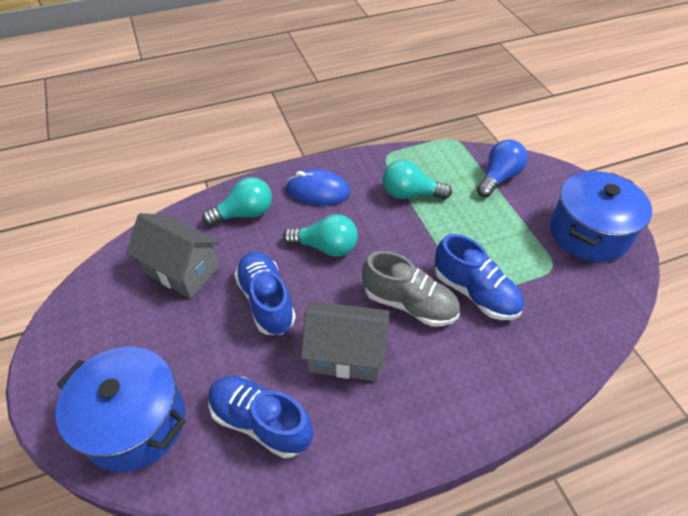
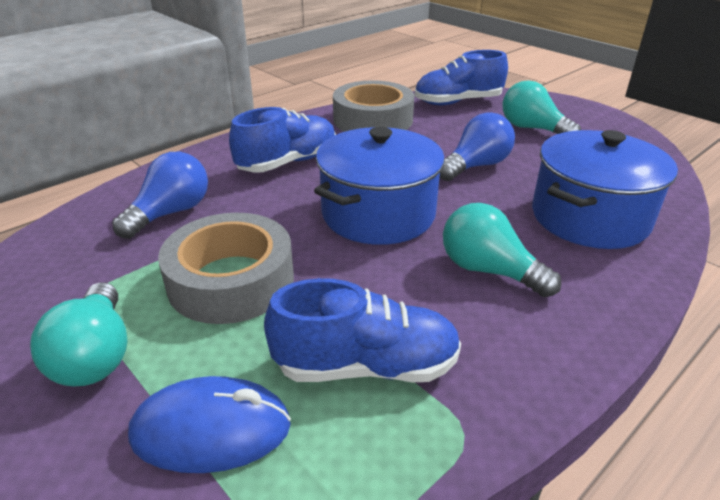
blue light bulb: 1 -> 2
grey house: 2 -> 0
grey shoe: 1 -> 0
grey tape: 0 -> 2

